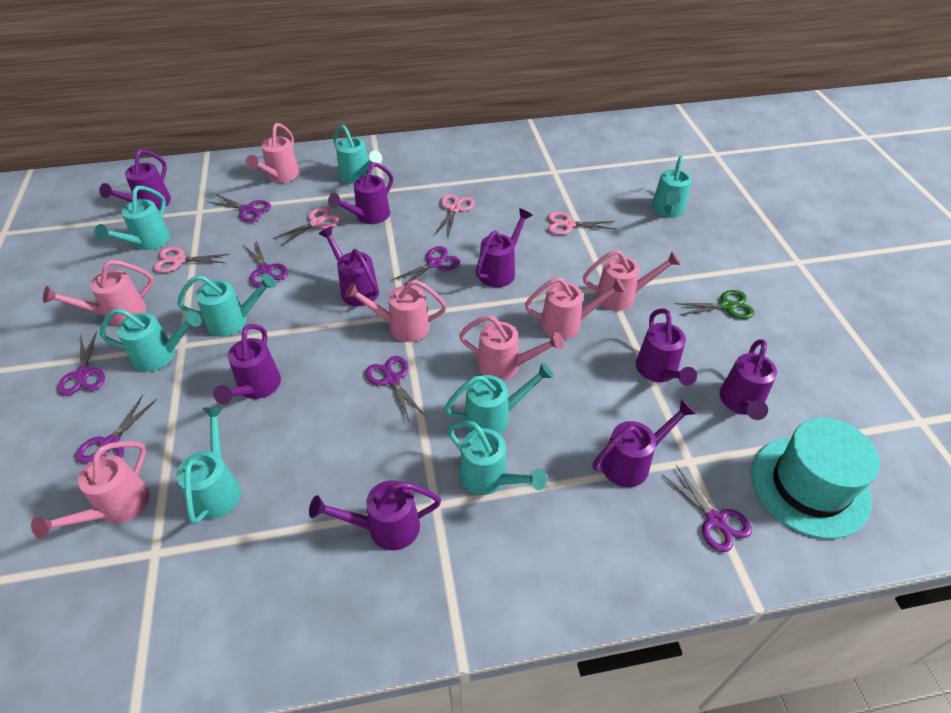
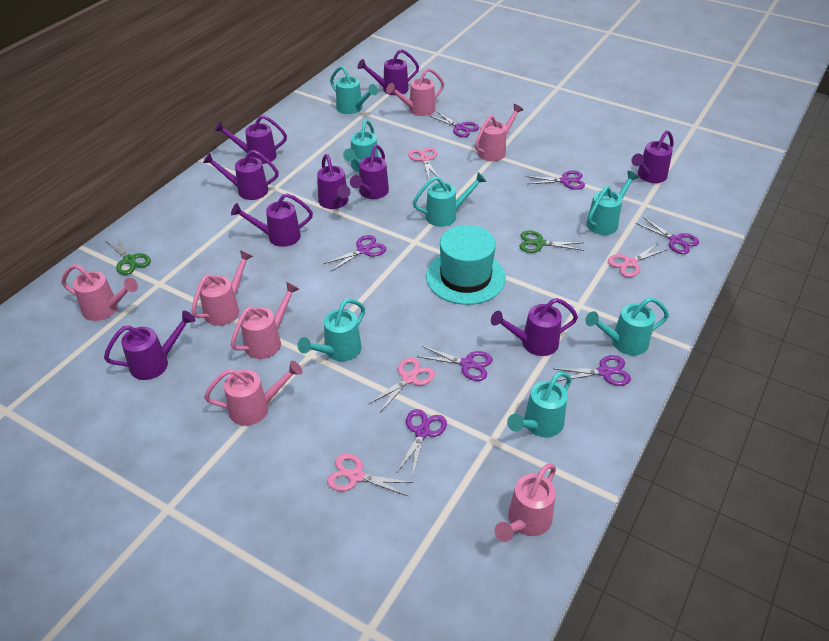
green scissors: 1 -> 2
turquoise watering can: 8 -> 7

